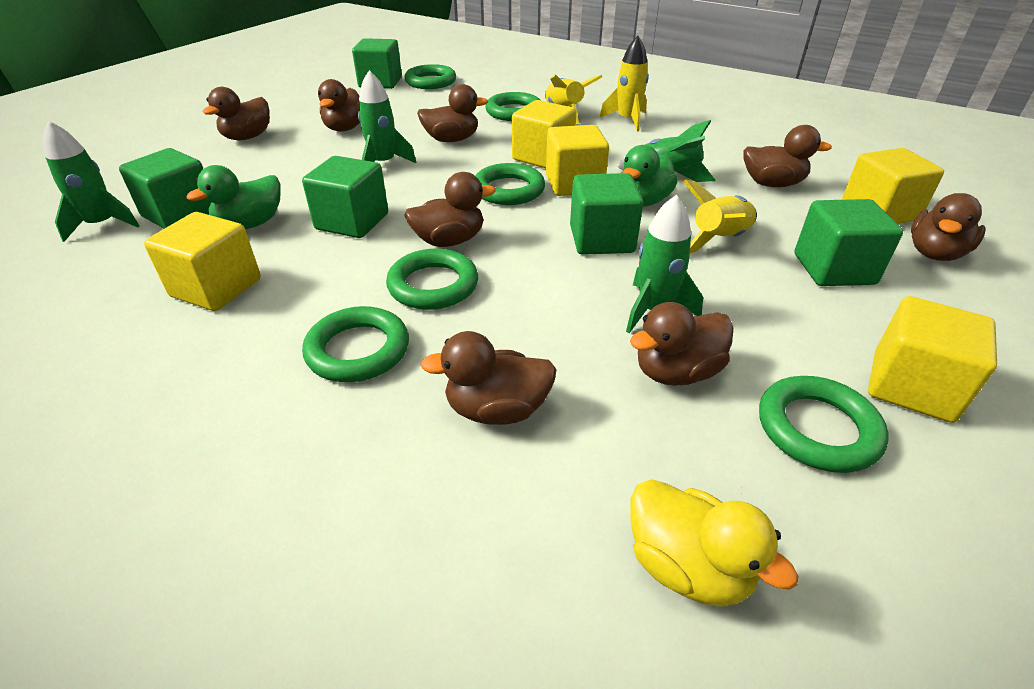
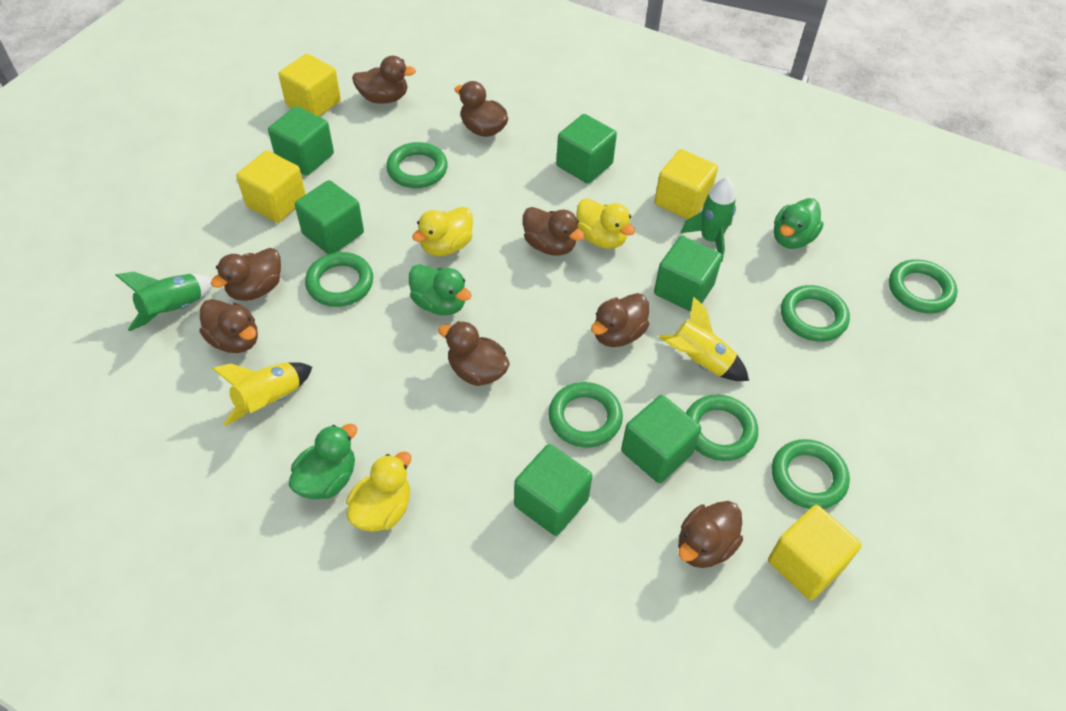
green cube: 5 -> 6
green duck: 2 -> 3
green ring: 6 -> 7
green rocket: 4 -> 2
yellow cube: 5 -> 4
yellow duck: 1 -> 3
yellow rocket: 3 -> 2

